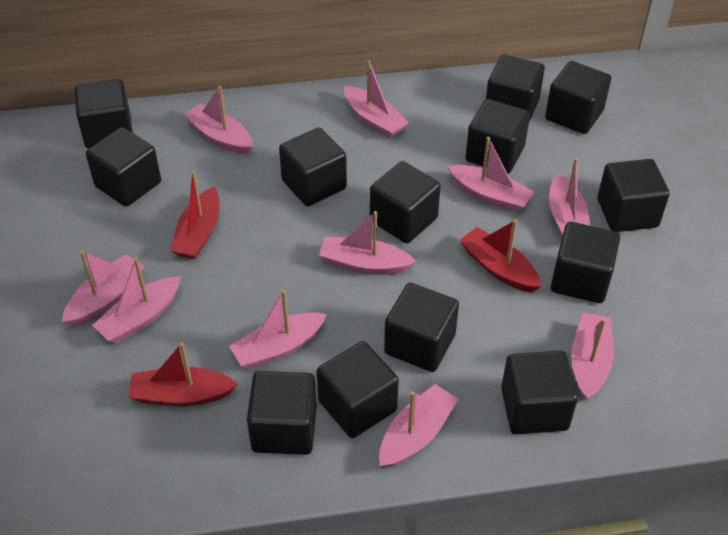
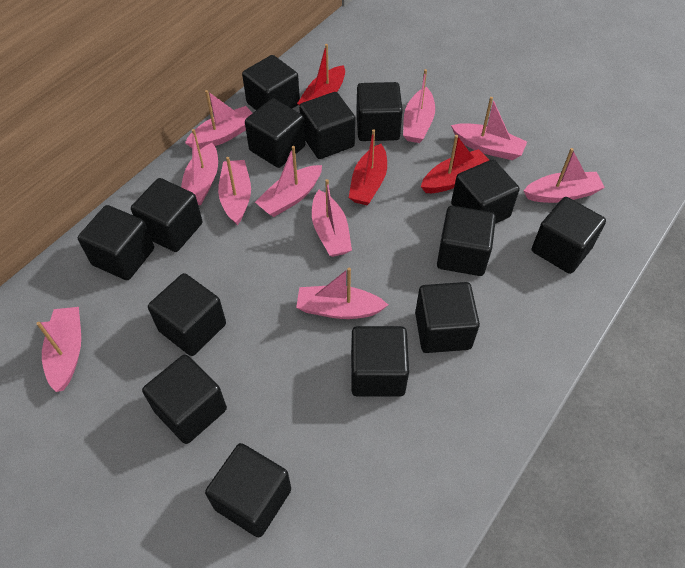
black cube: 13 -> 14

